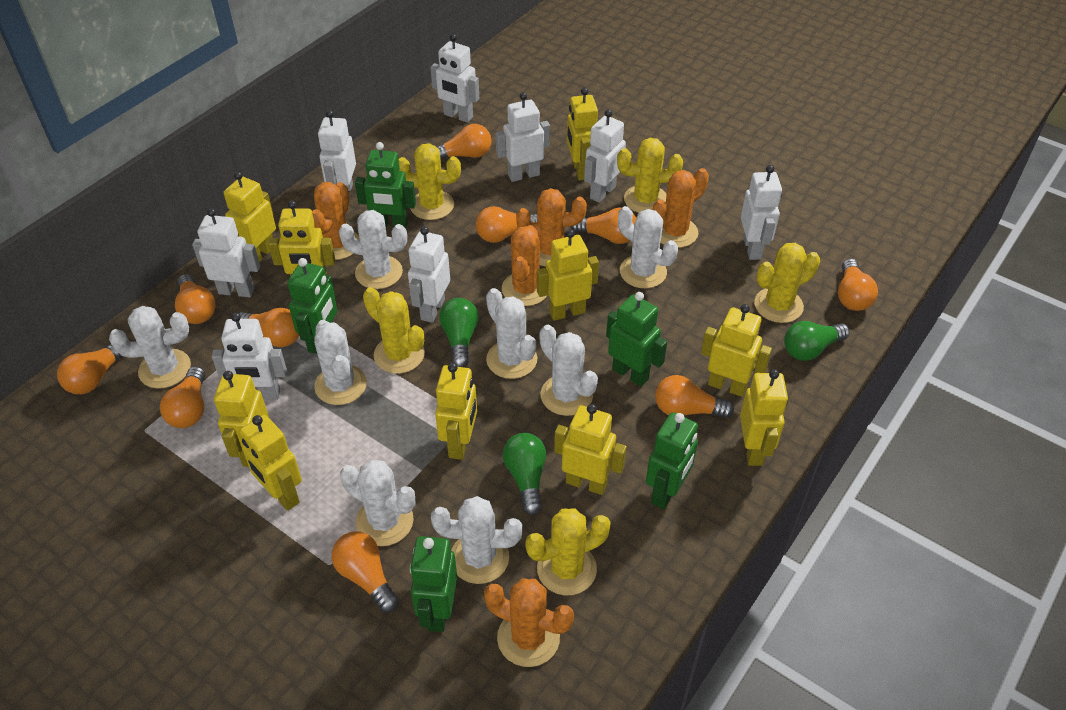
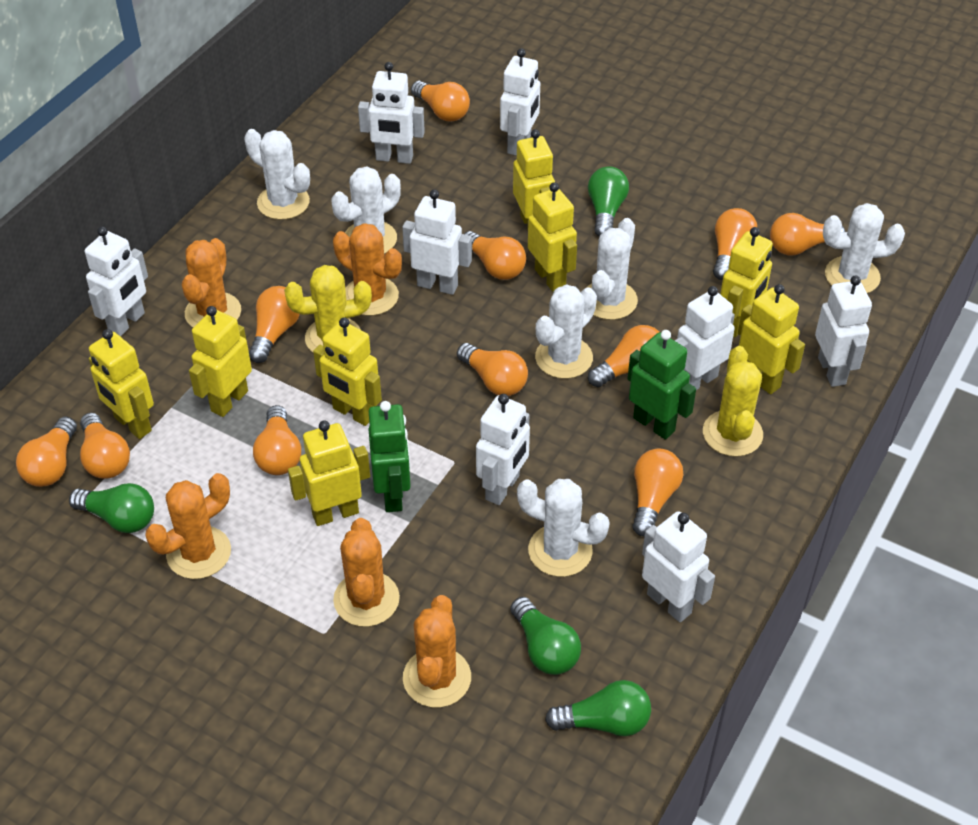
green light bulb: 3 -> 4
green robot: 5 -> 2
orange light bulb: 10 -> 11
white cactus: 8 -> 6
yellow cactus: 5 -> 2
yellow robot: 10 -> 8

